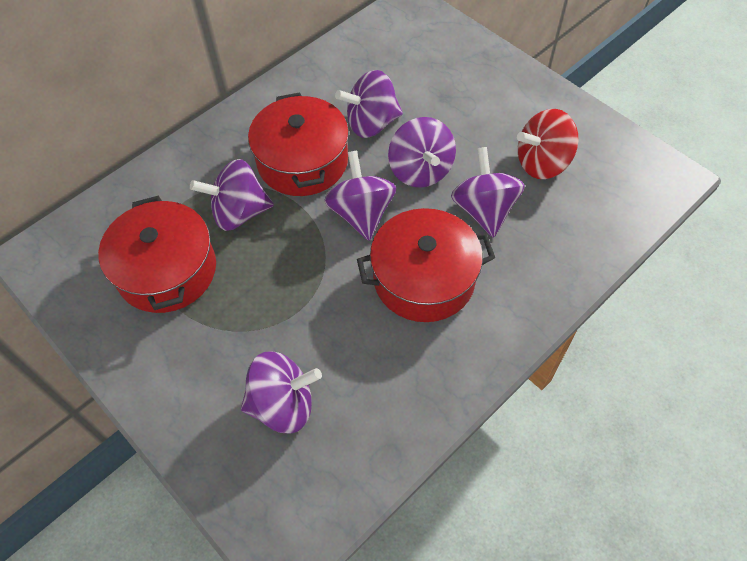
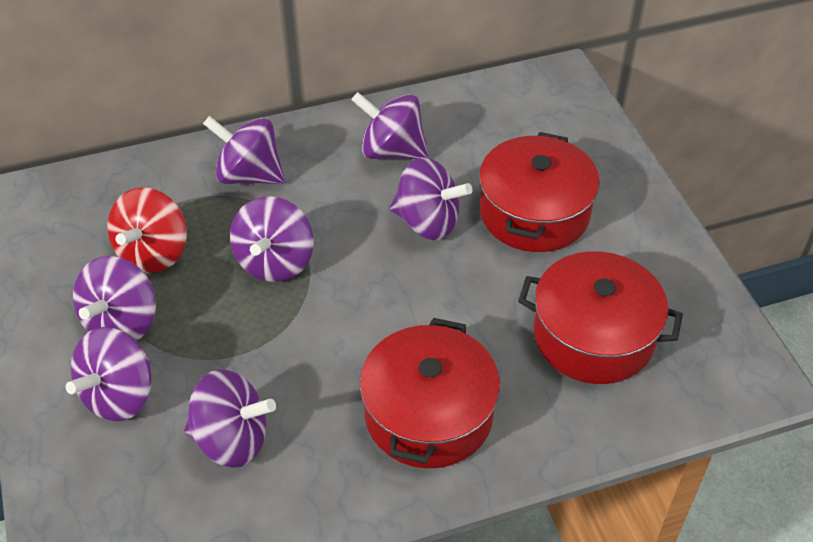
purple spinning top: 6 -> 7

